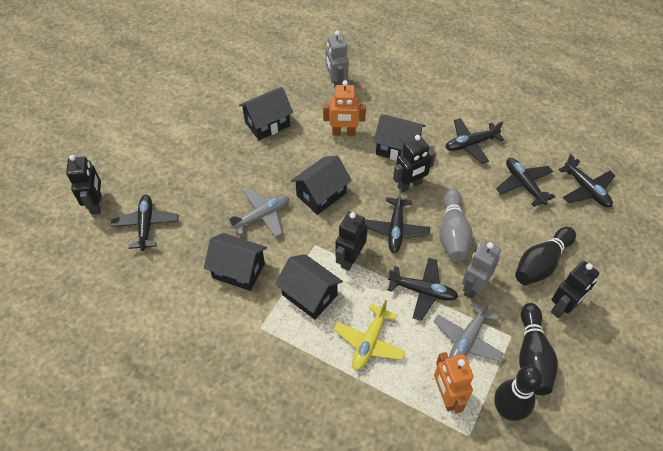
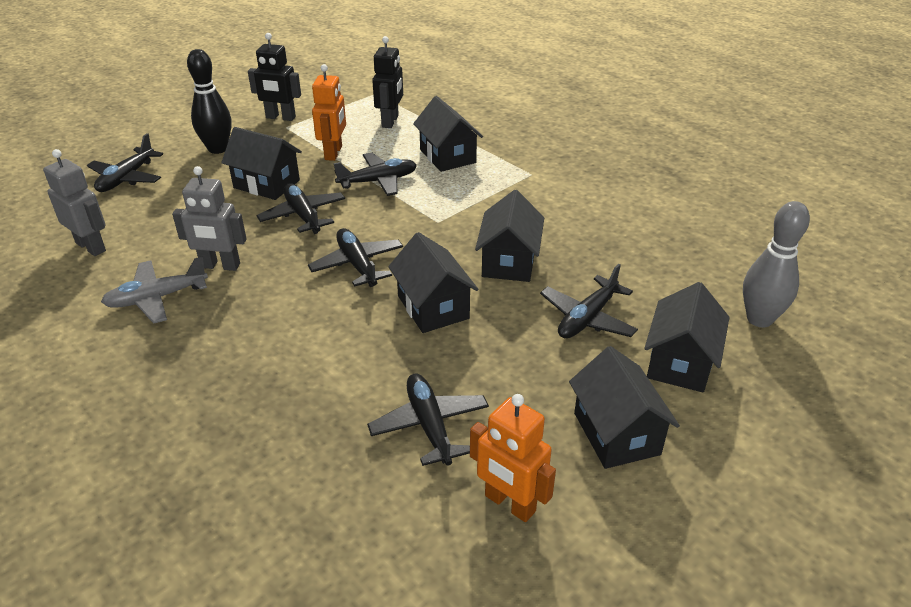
black bowling pin: 3 -> 1
black house: 5 -> 6
black robot: 4 -> 2
grey plane: 2 -> 1
yellow plane: 1 -> 0

